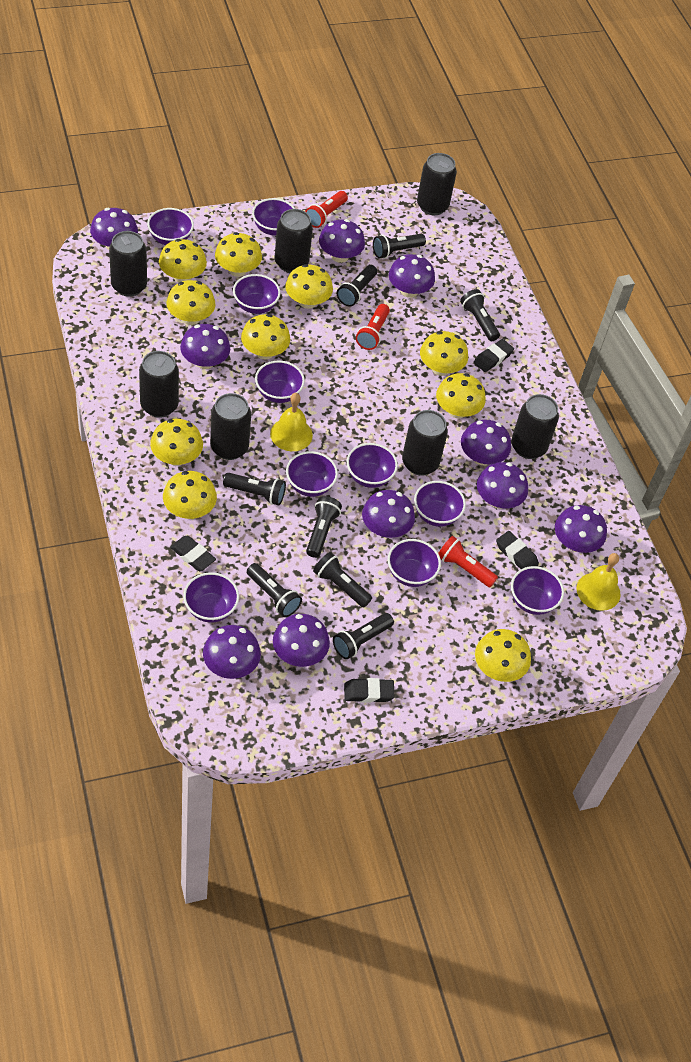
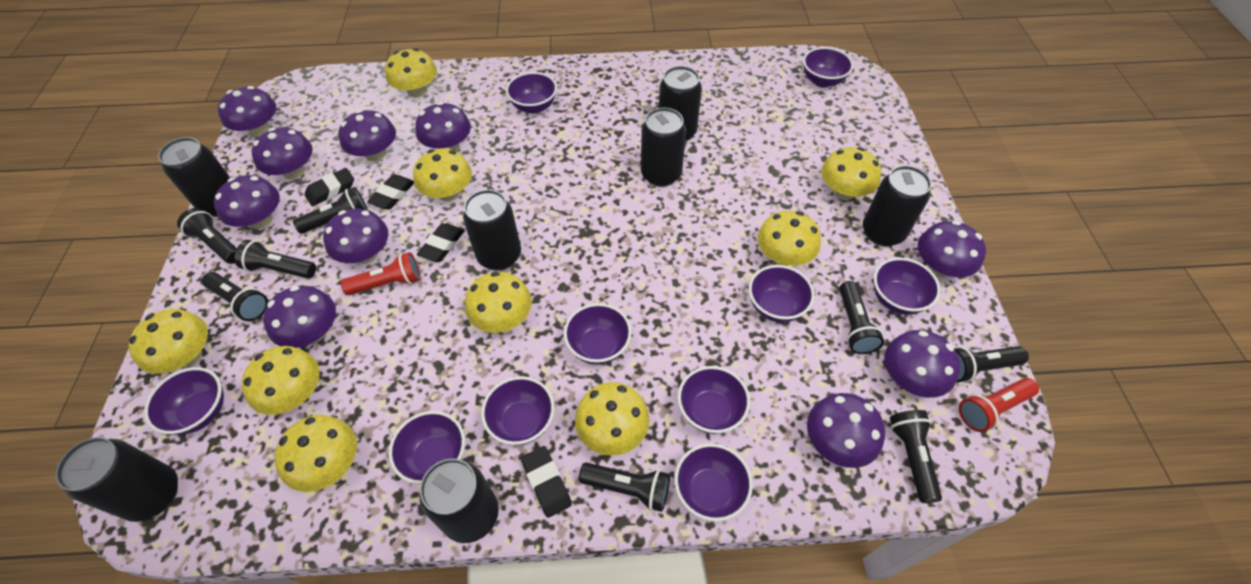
red flashlight: 3 -> 2
yellow bell: 2 -> 0
yellow mushroom: 10 -> 9

